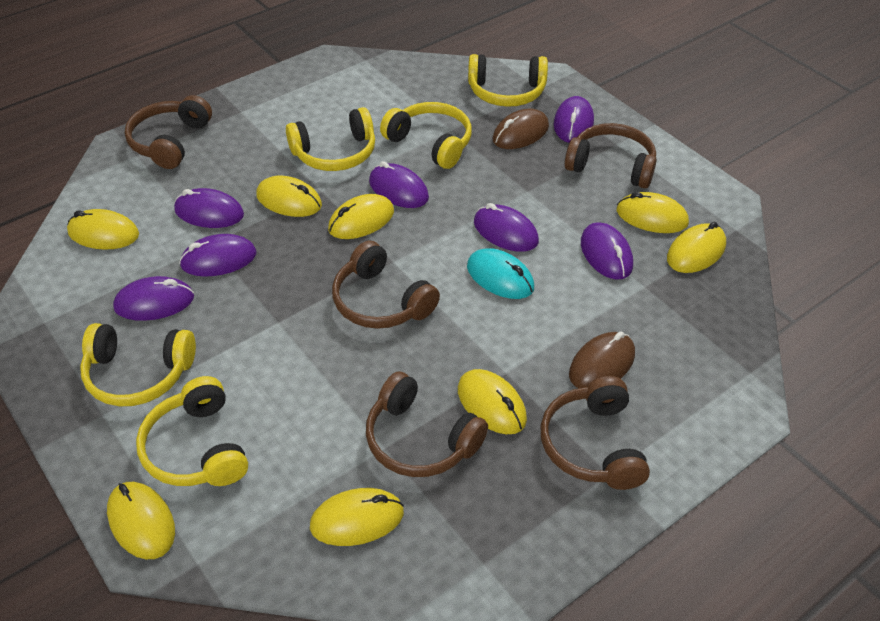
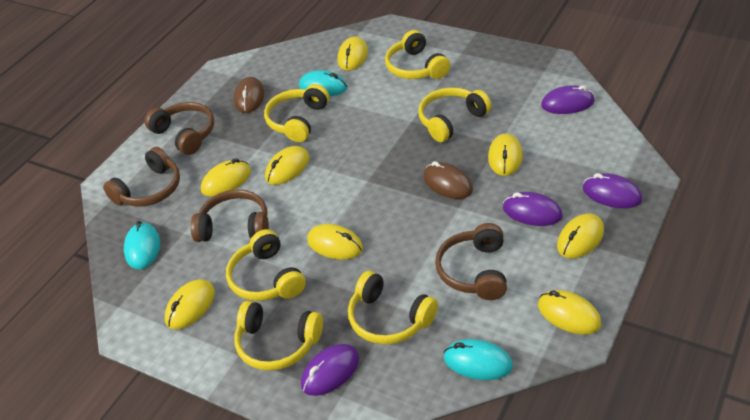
brown headphones: 5 -> 4
purple mouse: 7 -> 4
turquoise mouse: 1 -> 3
yellow headphones: 5 -> 6

